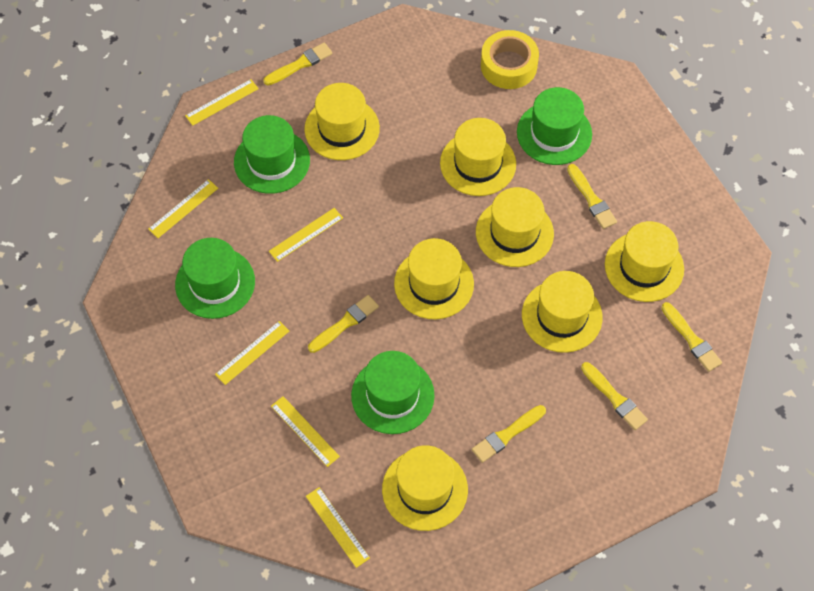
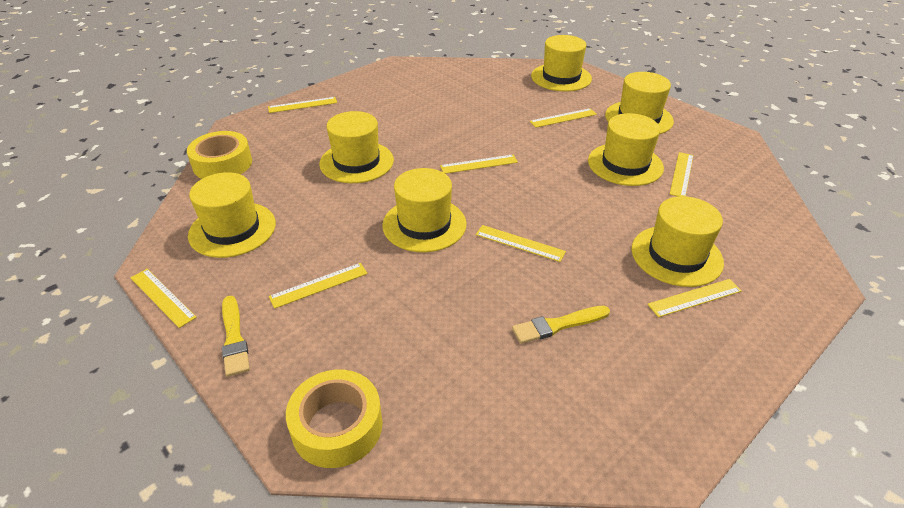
green hat: 4 -> 0
yellow brush: 6 -> 2
yellow ruler: 6 -> 8
yellow tape: 1 -> 2

